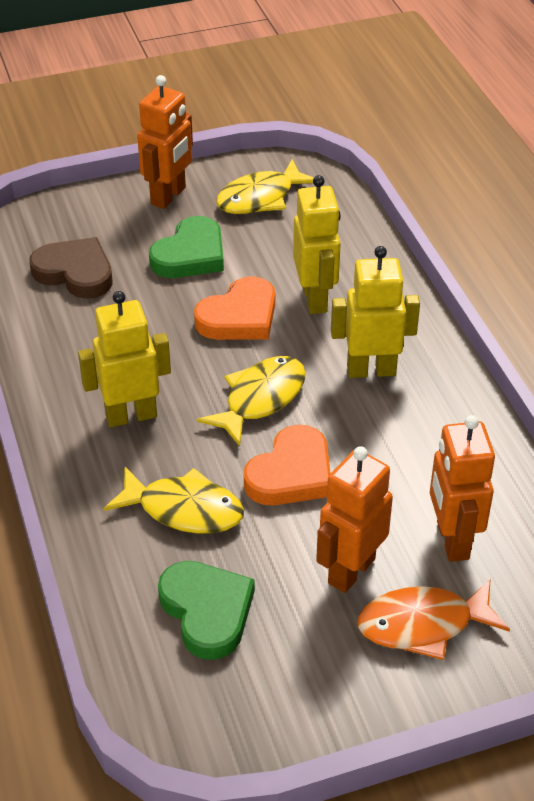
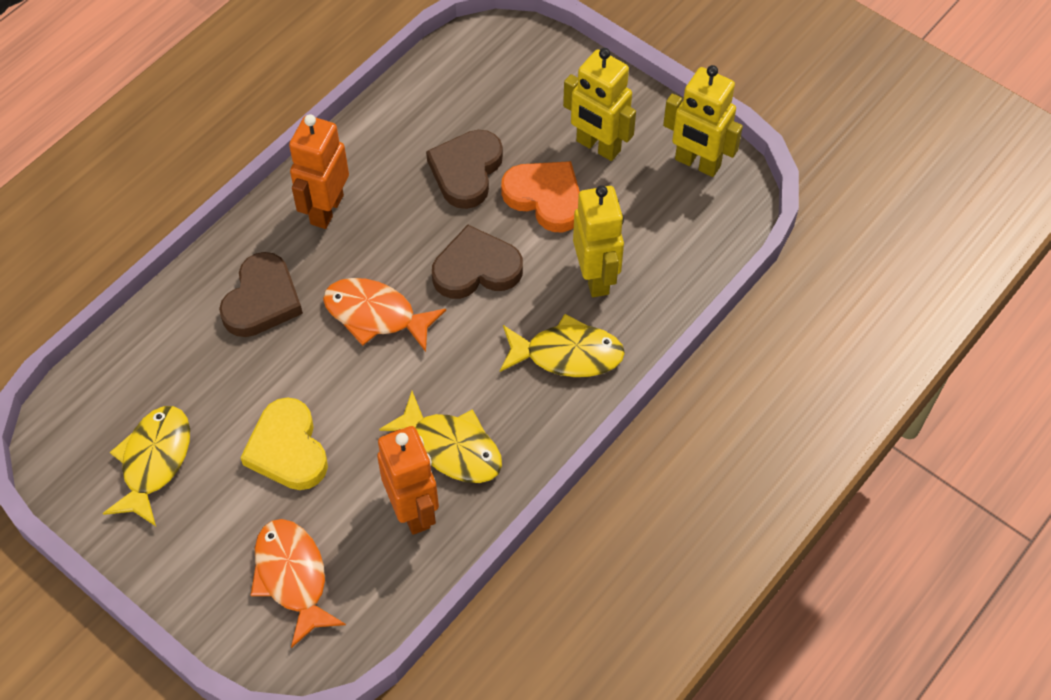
brown heart: 1 -> 3
green heart: 2 -> 0
orange fish: 1 -> 2
orange heart: 2 -> 1
orange robot: 3 -> 2
yellow heart: 0 -> 1

